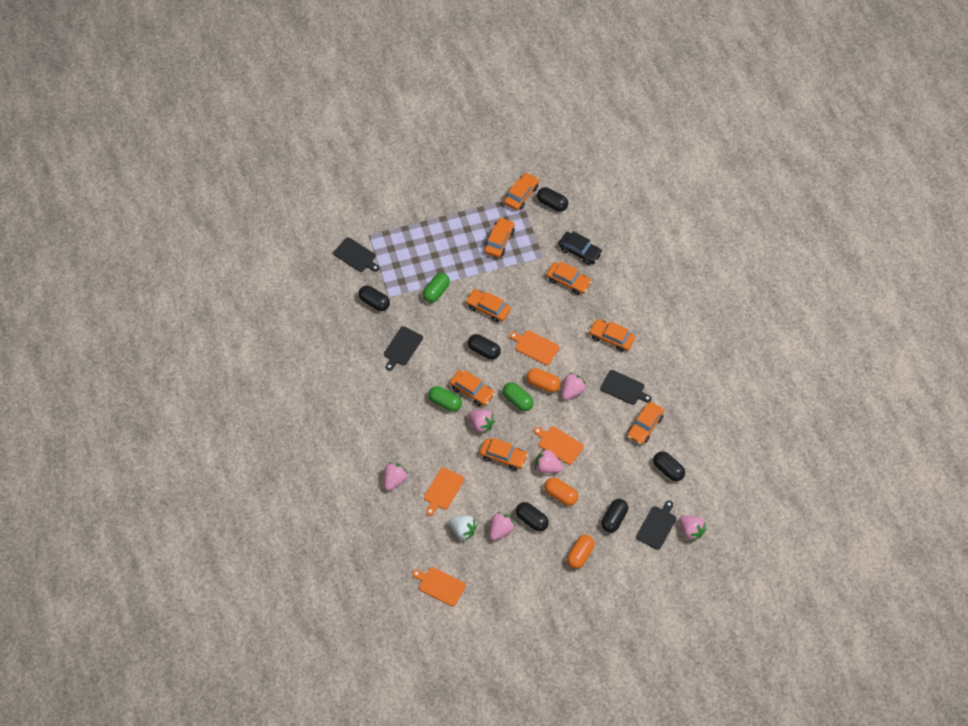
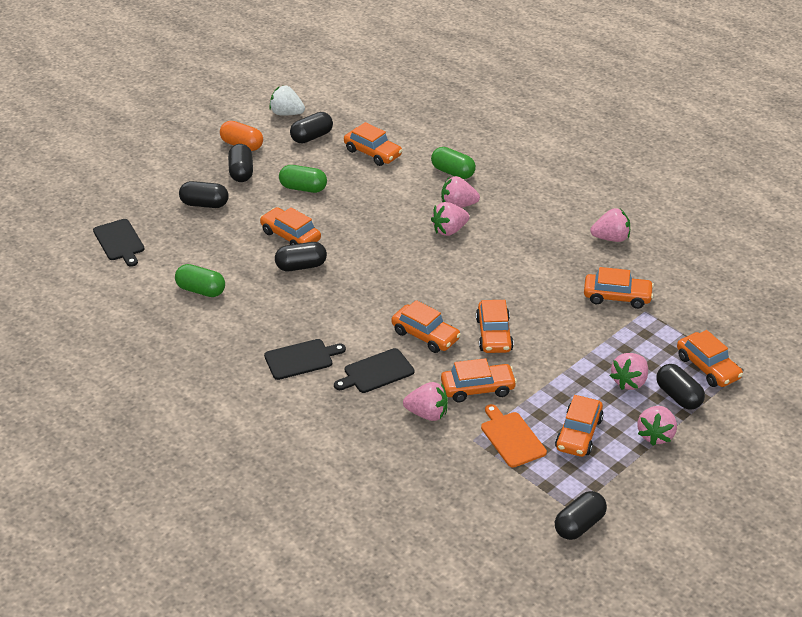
black car: 1 -> 0
black cutting board: 4 -> 3
orange capsule: 3 -> 1
orange cutting board: 4 -> 1

